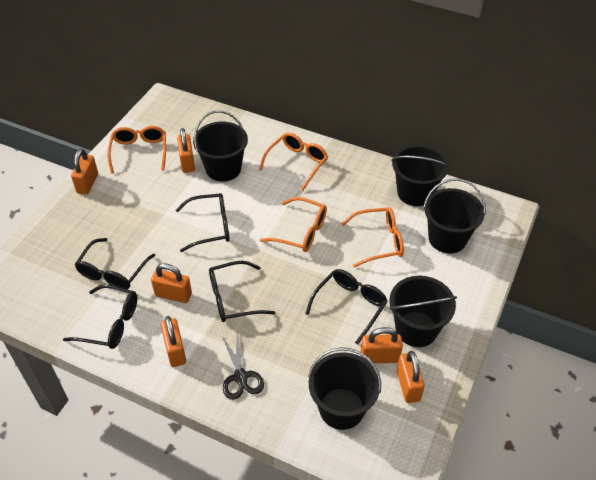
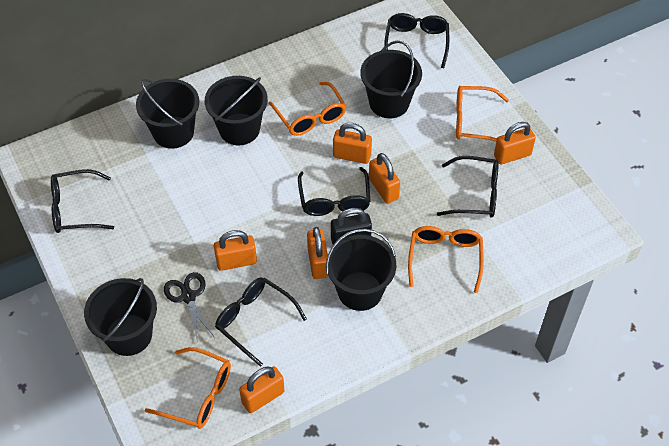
black padlock: 0 -> 1

